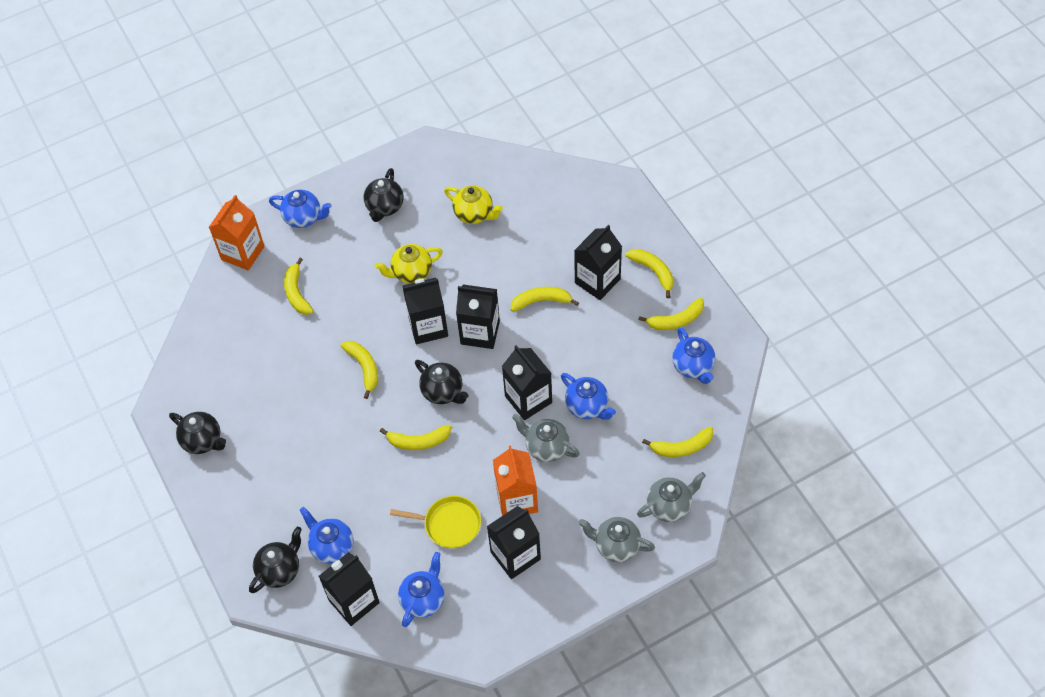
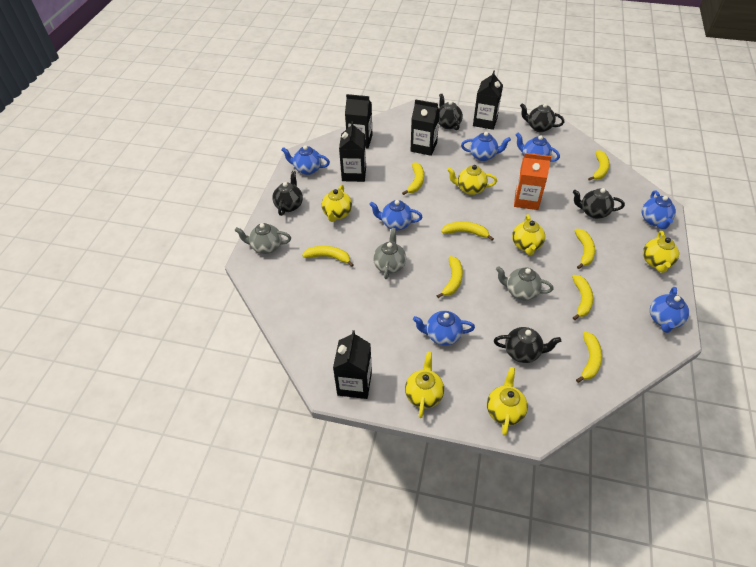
black carton: 6 -> 5
black teapot: 4 -> 5
blue teapot: 5 -> 7
orange carton: 2 -> 1
yellow banana: 7 -> 8
yellow pan: 1 -> 0
yellow teapot: 2 -> 6

